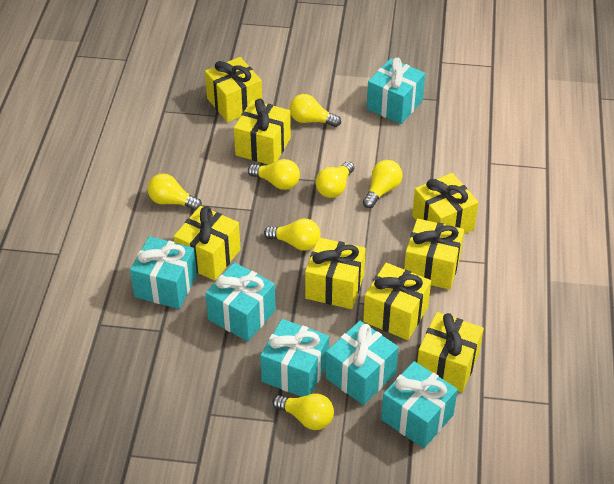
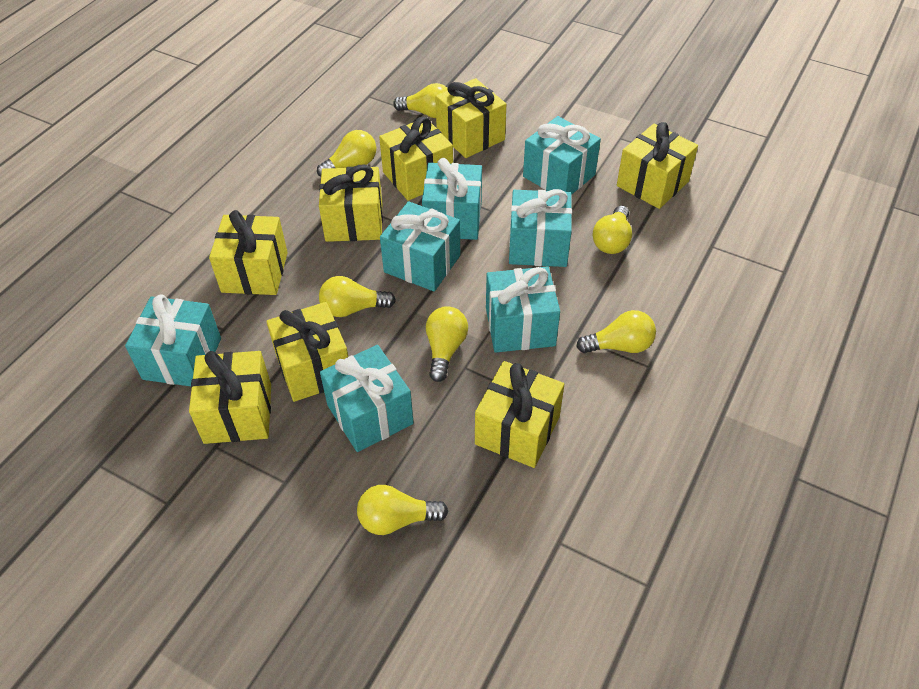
turquoise gift: 6 -> 7

